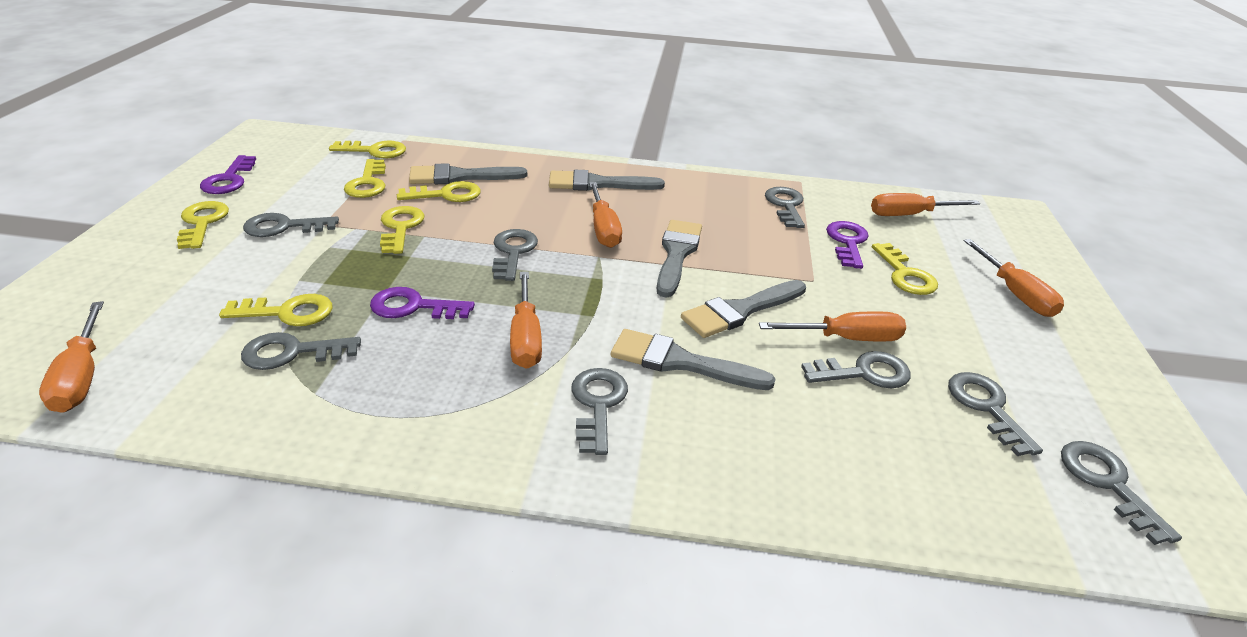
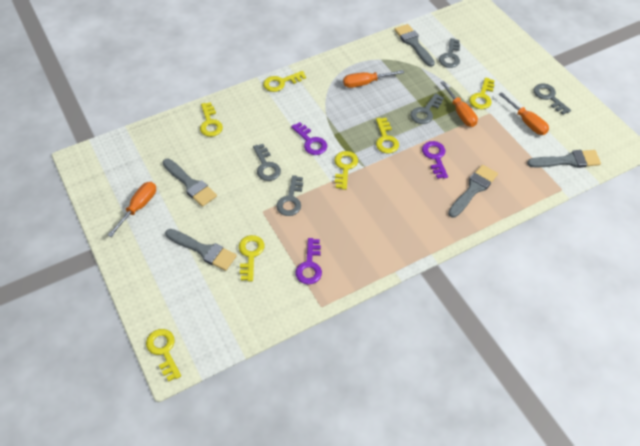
grey key: 8 -> 5
orange screwdriver: 6 -> 4

